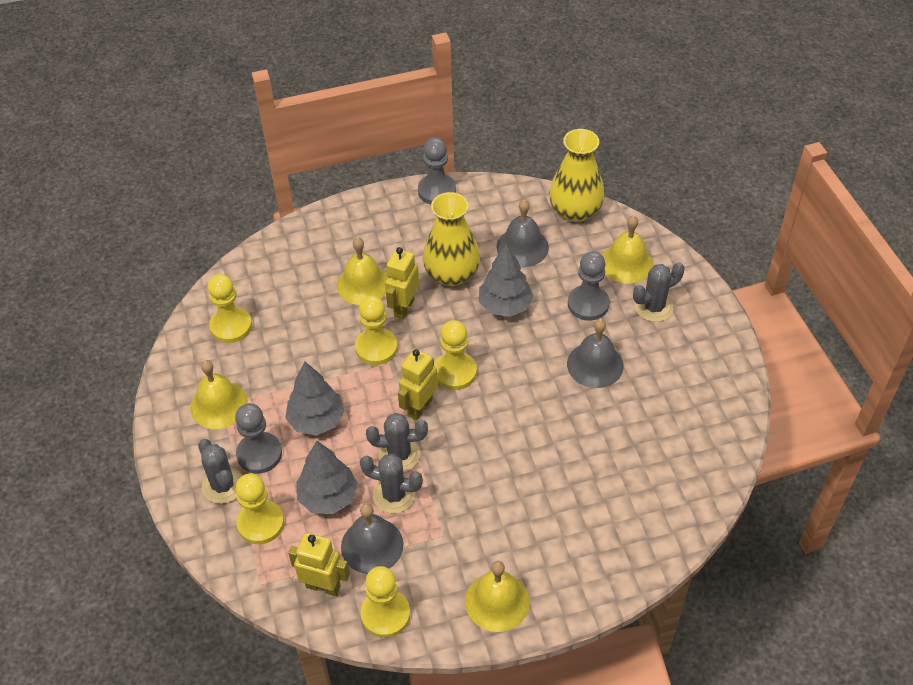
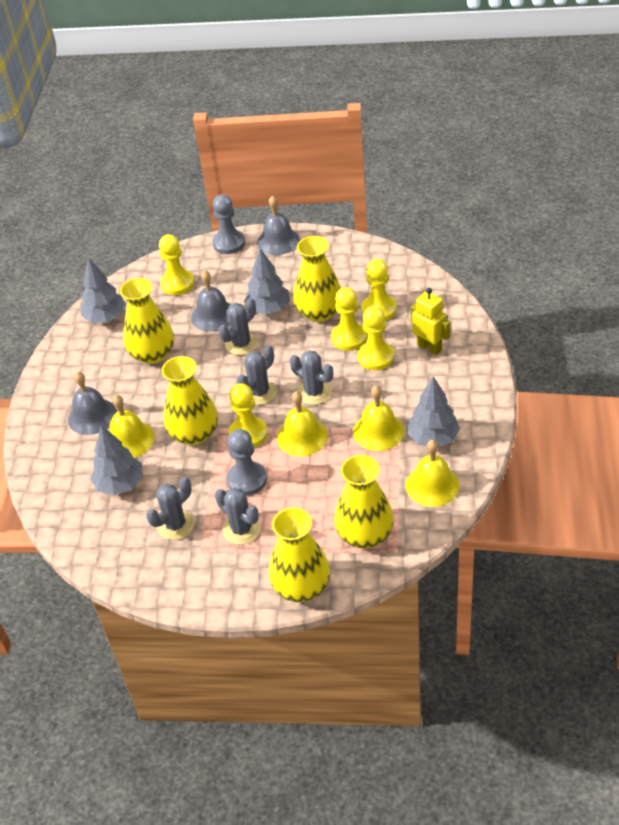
grey cactus: 4 -> 5
grey pawn: 3 -> 2
grey tree: 3 -> 4
yellow robot: 3 -> 1
yellow vase: 2 -> 5

